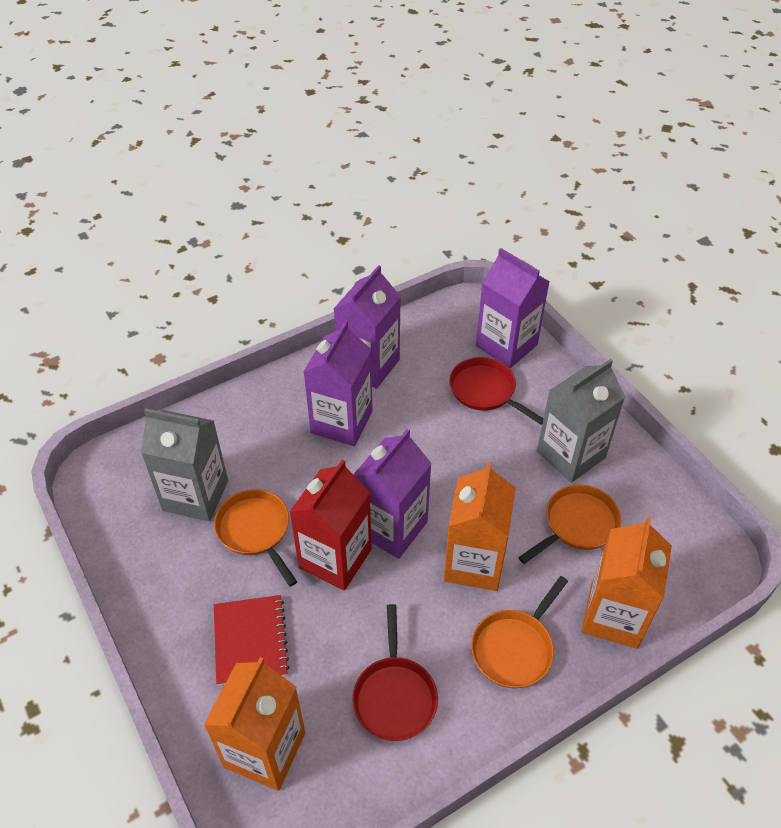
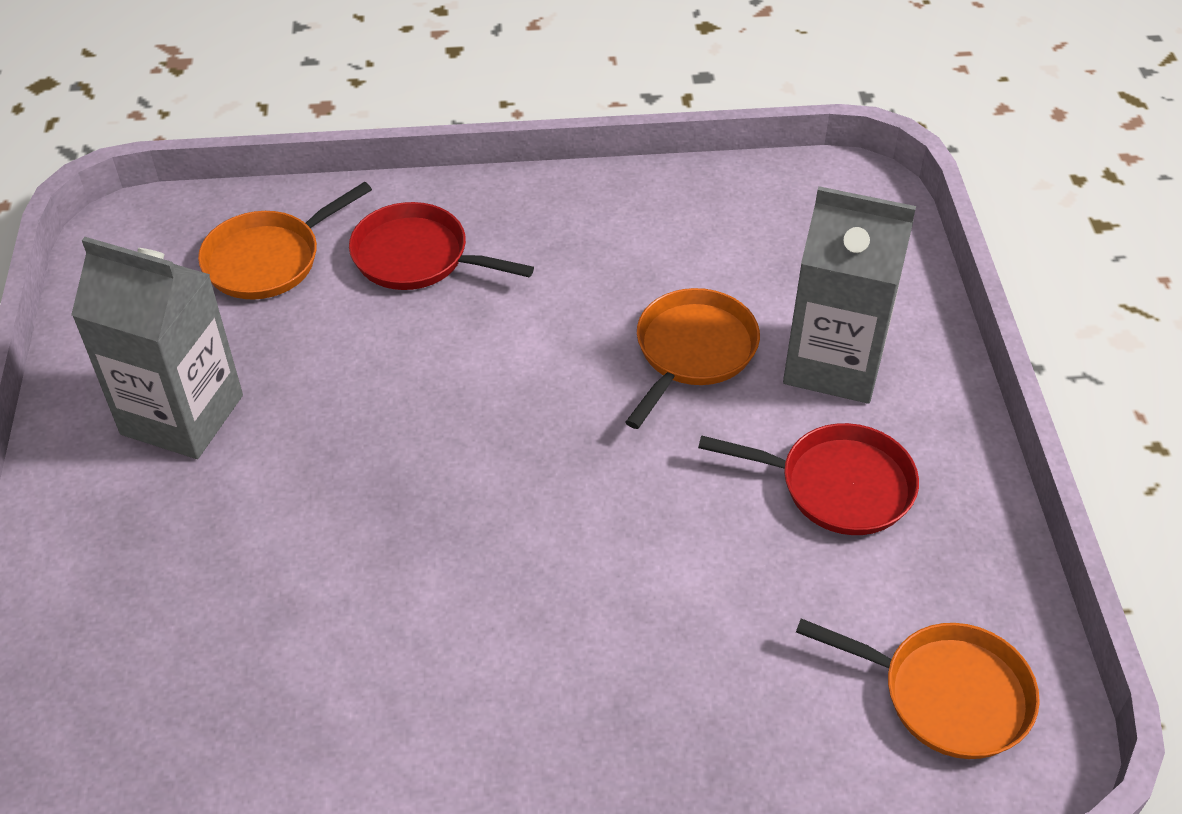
orange carton: 3 -> 0
purple carton: 4 -> 0
red carton: 1 -> 0
red notebook: 1 -> 0

